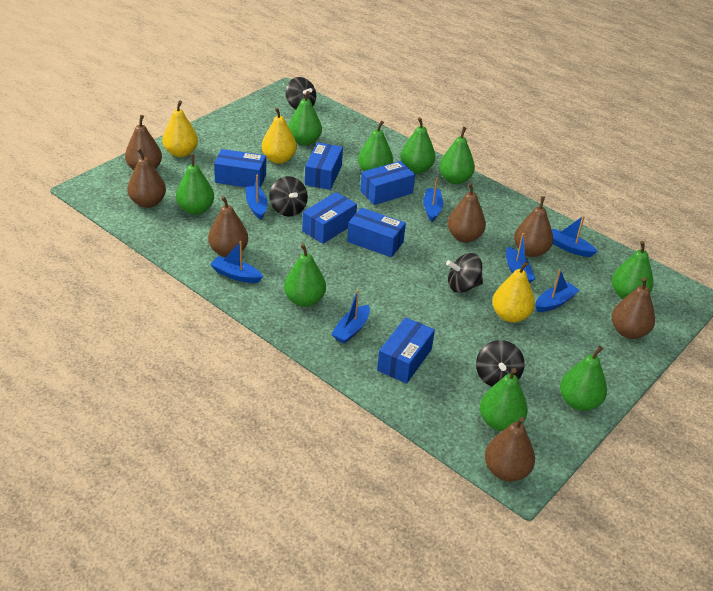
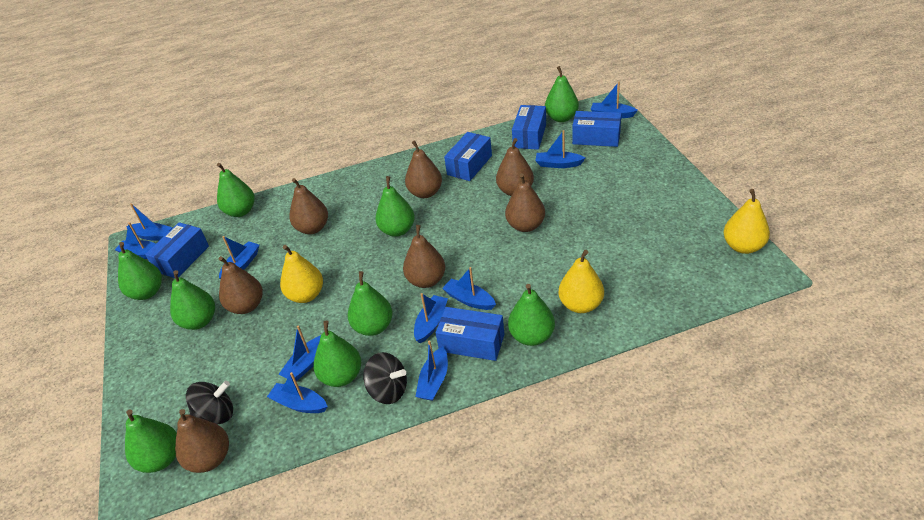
black spinning top: 4 -> 2
blue boat: 7 -> 10
blue box: 6 -> 5

